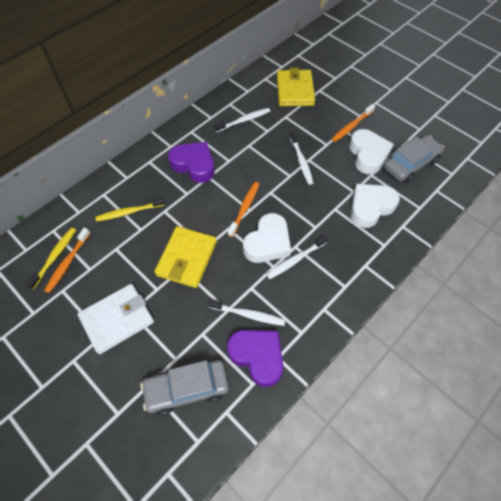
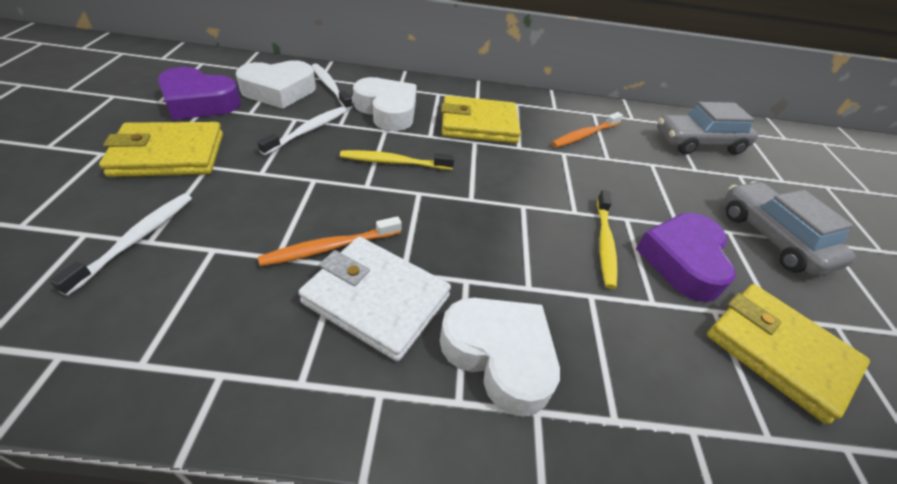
orange toothbrush: 3 -> 2
white toothbrush: 4 -> 3
yellow wallet: 2 -> 3

